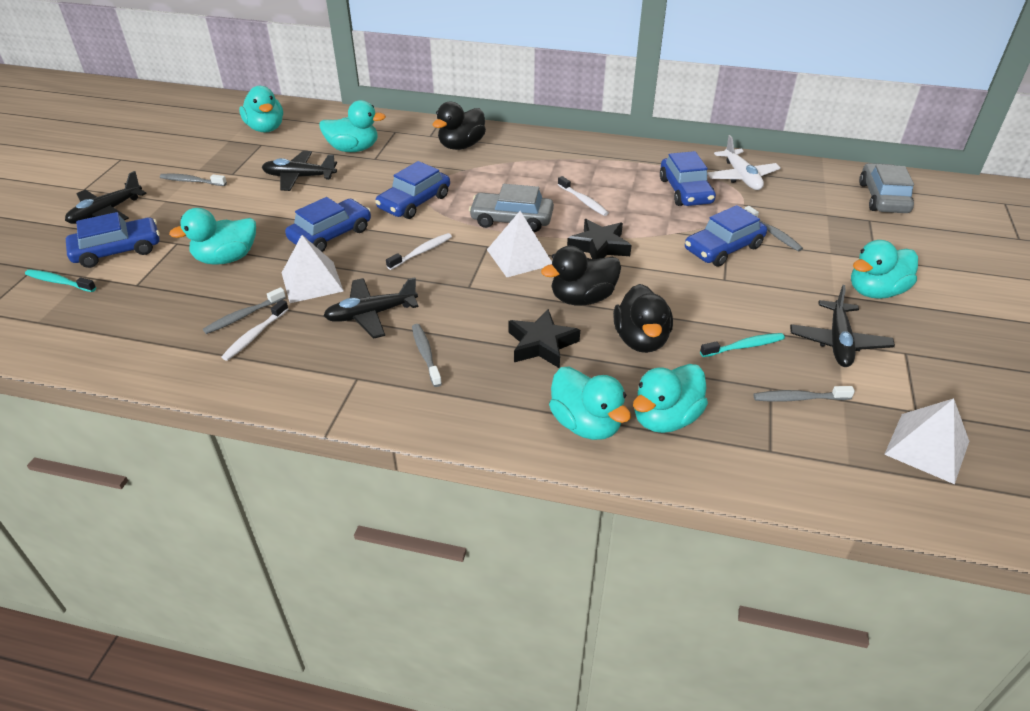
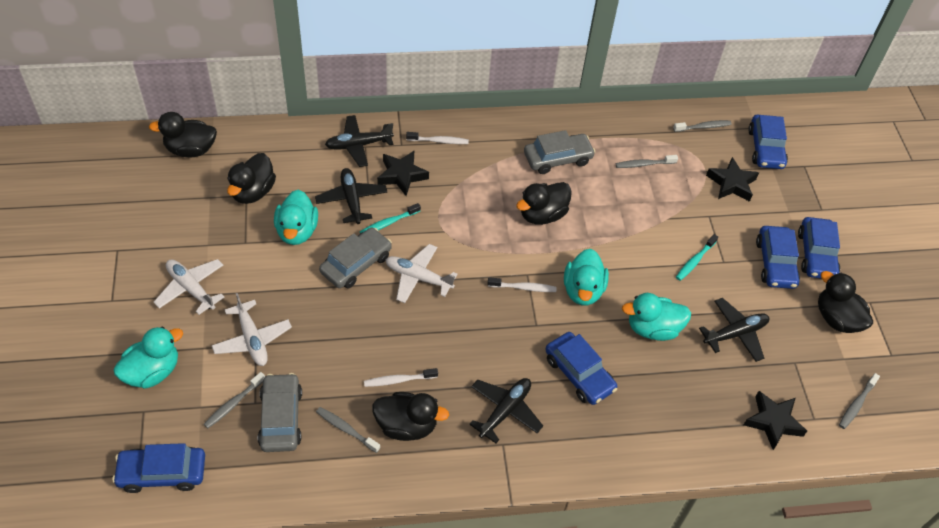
black duck: 3 -> 5
black star: 2 -> 3
grey car: 2 -> 3
turquoise duck: 6 -> 4
white plane: 1 -> 3
white pyramid: 3 -> 0

